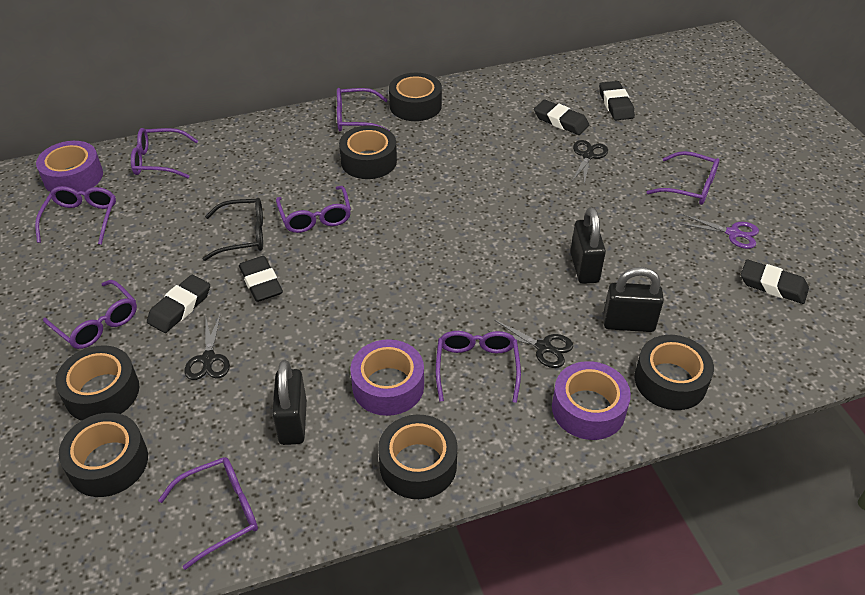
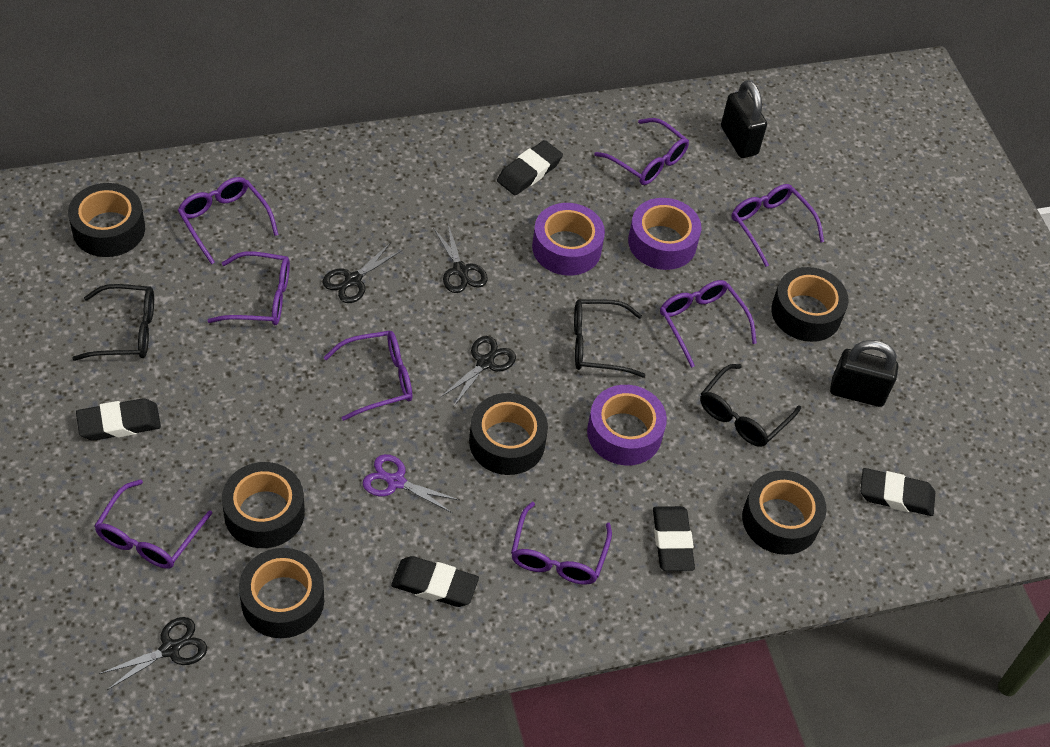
black glasses: 1 -> 3
black padlock: 3 -> 2
black scissors: 3 -> 4

